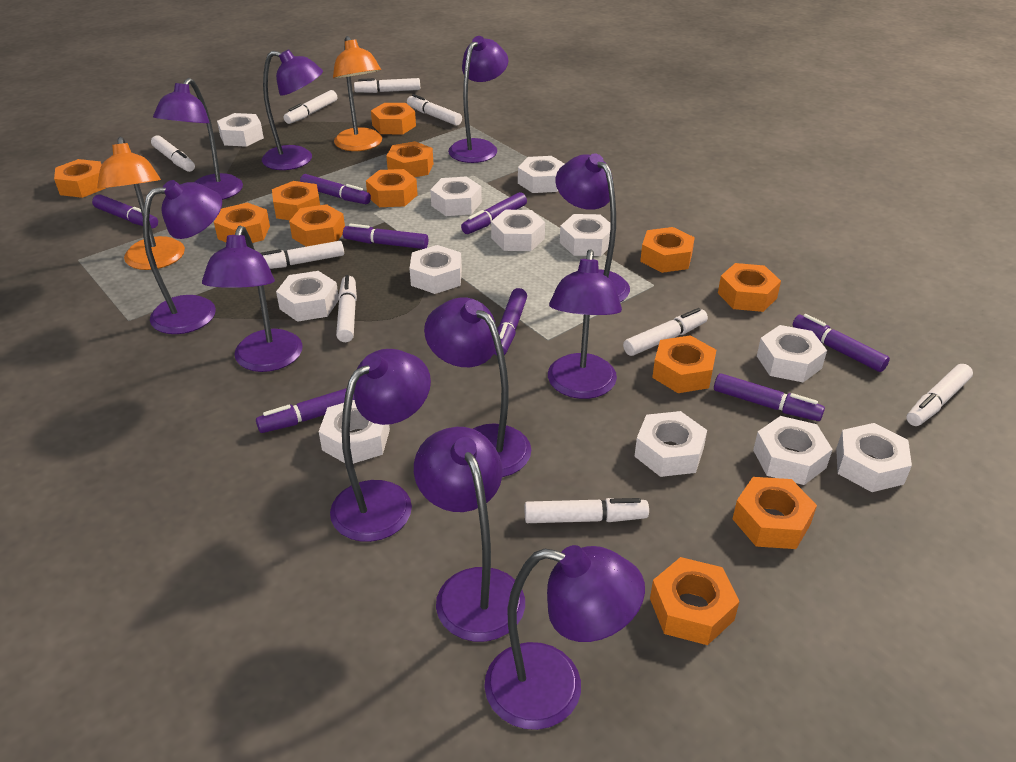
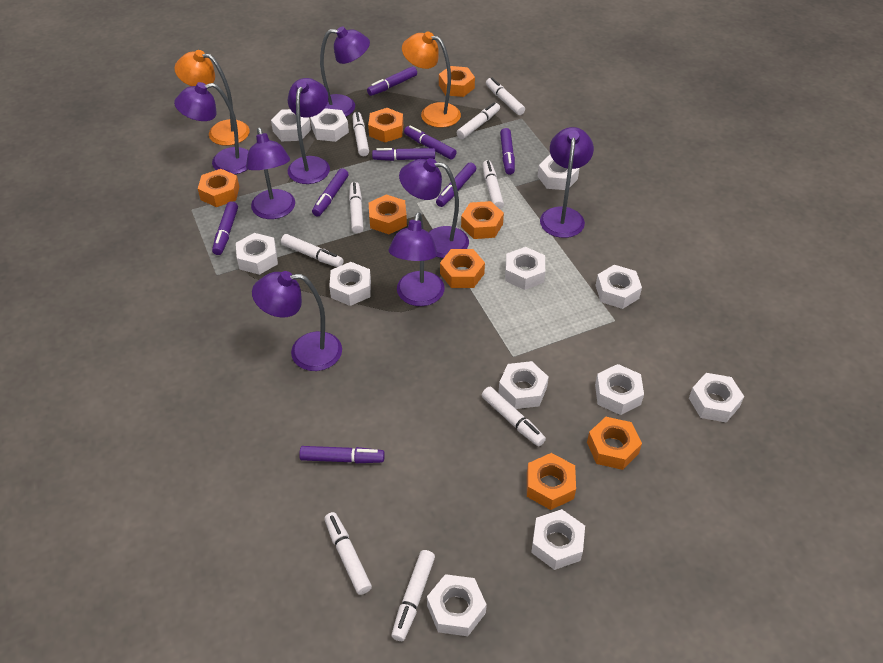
orange nut: 12 -> 8
purple lamp: 11 -> 8

